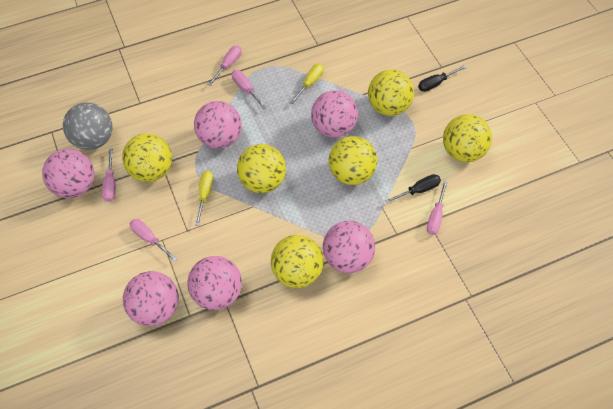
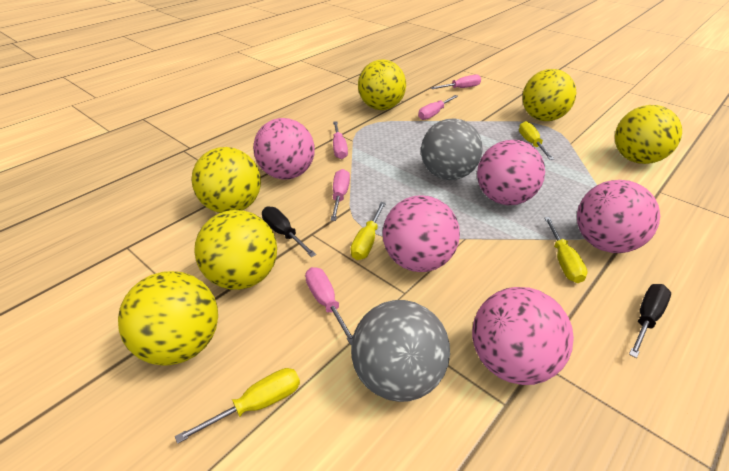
grey ball: 1 -> 2
pink ball: 6 -> 5
yellow screwdriver: 2 -> 4

